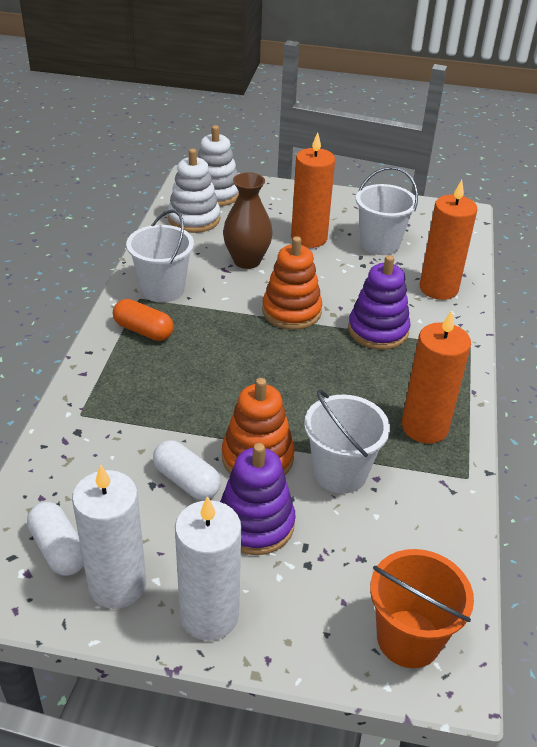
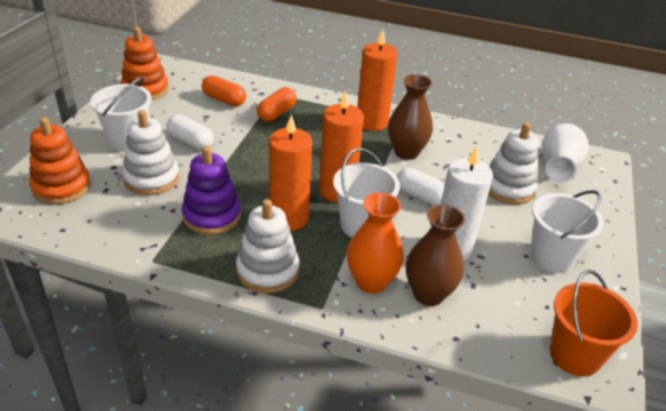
brown vase: 1 -> 2
orange capsule: 1 -> 2
orange vase: 0 -> 1
purple stacking toy: 2 -> 1
white candle: 2 -> 1
white stacking toy: 2 -> 3
white vase: 0 -> 1

